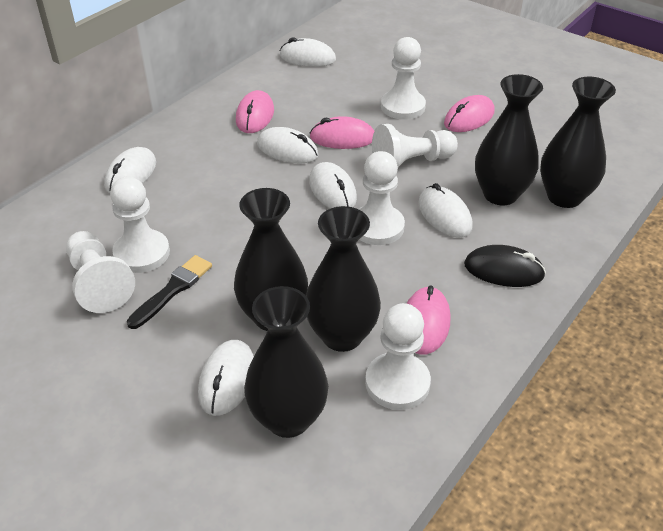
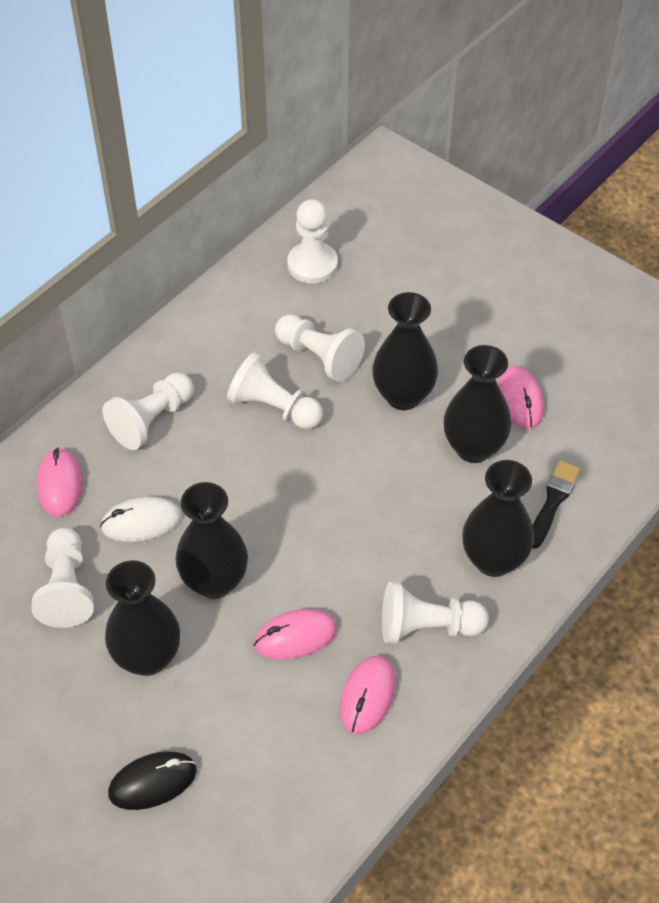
white mouse: 6 -> 1

